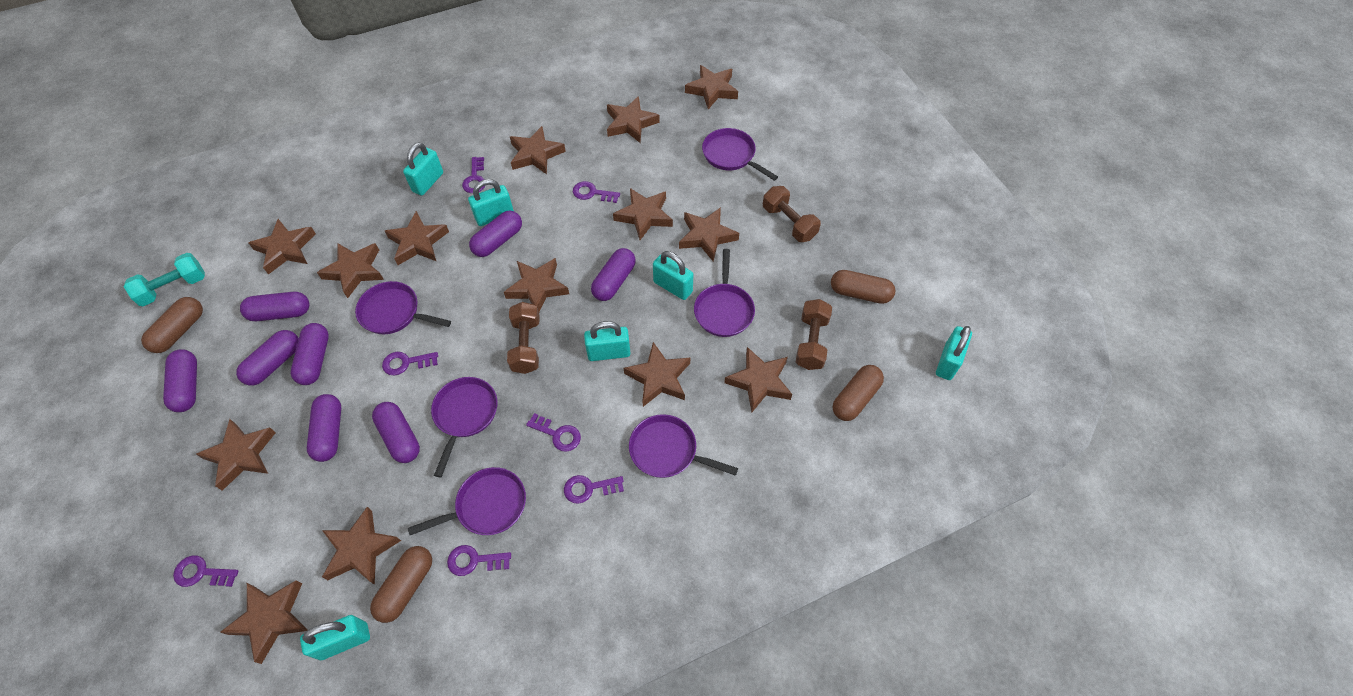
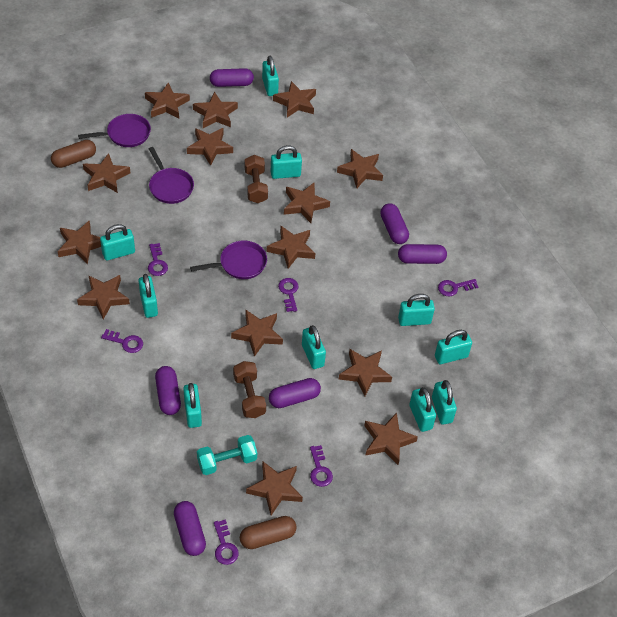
brown capsule: 4 -> 2
brown dumbbell: 3 -> 2
purple capsule: 8 -> 6
purple key: 7 -> 6
purple pan: 6 -> 3
turquoise padlock: 6 -> 10

